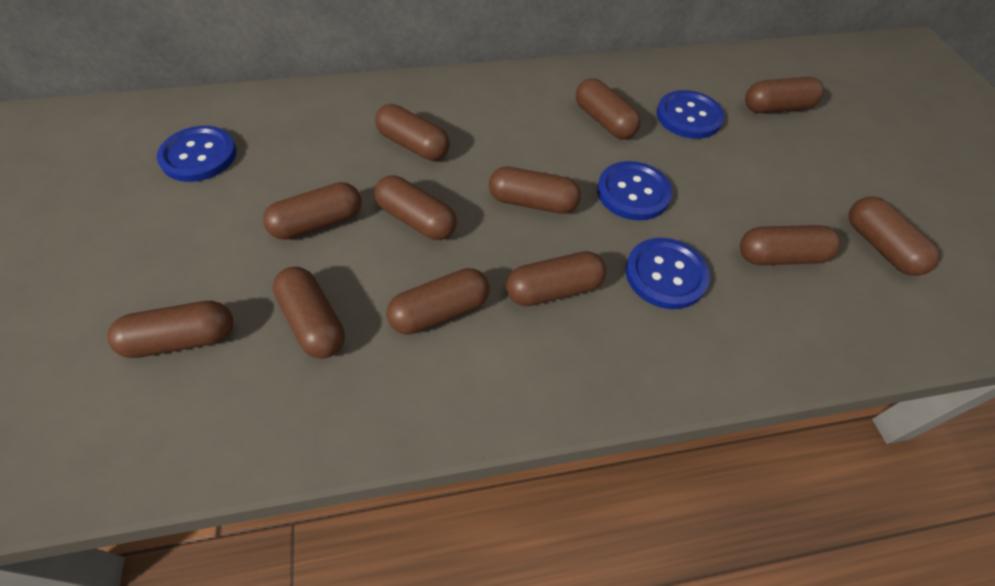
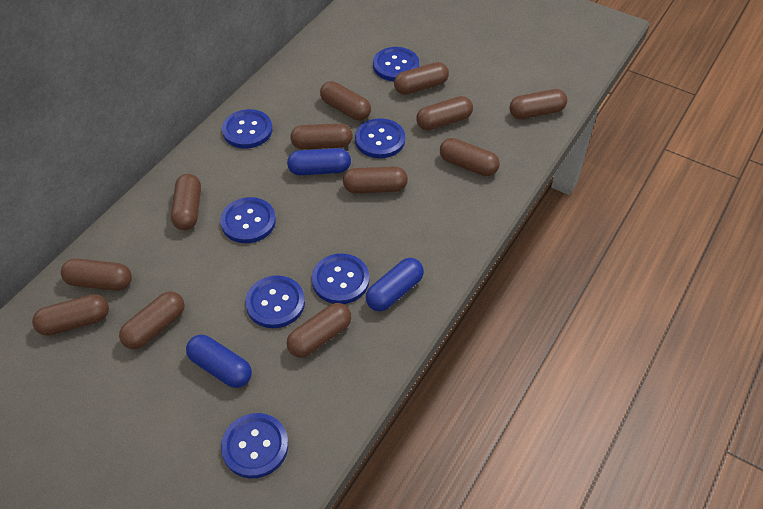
blue button: 4 -> 7
blue capsule: 0 -> 3

